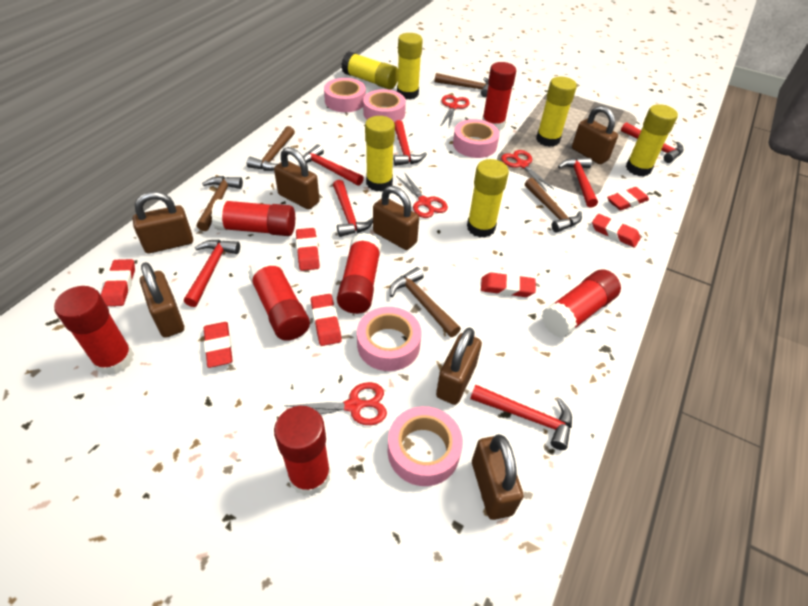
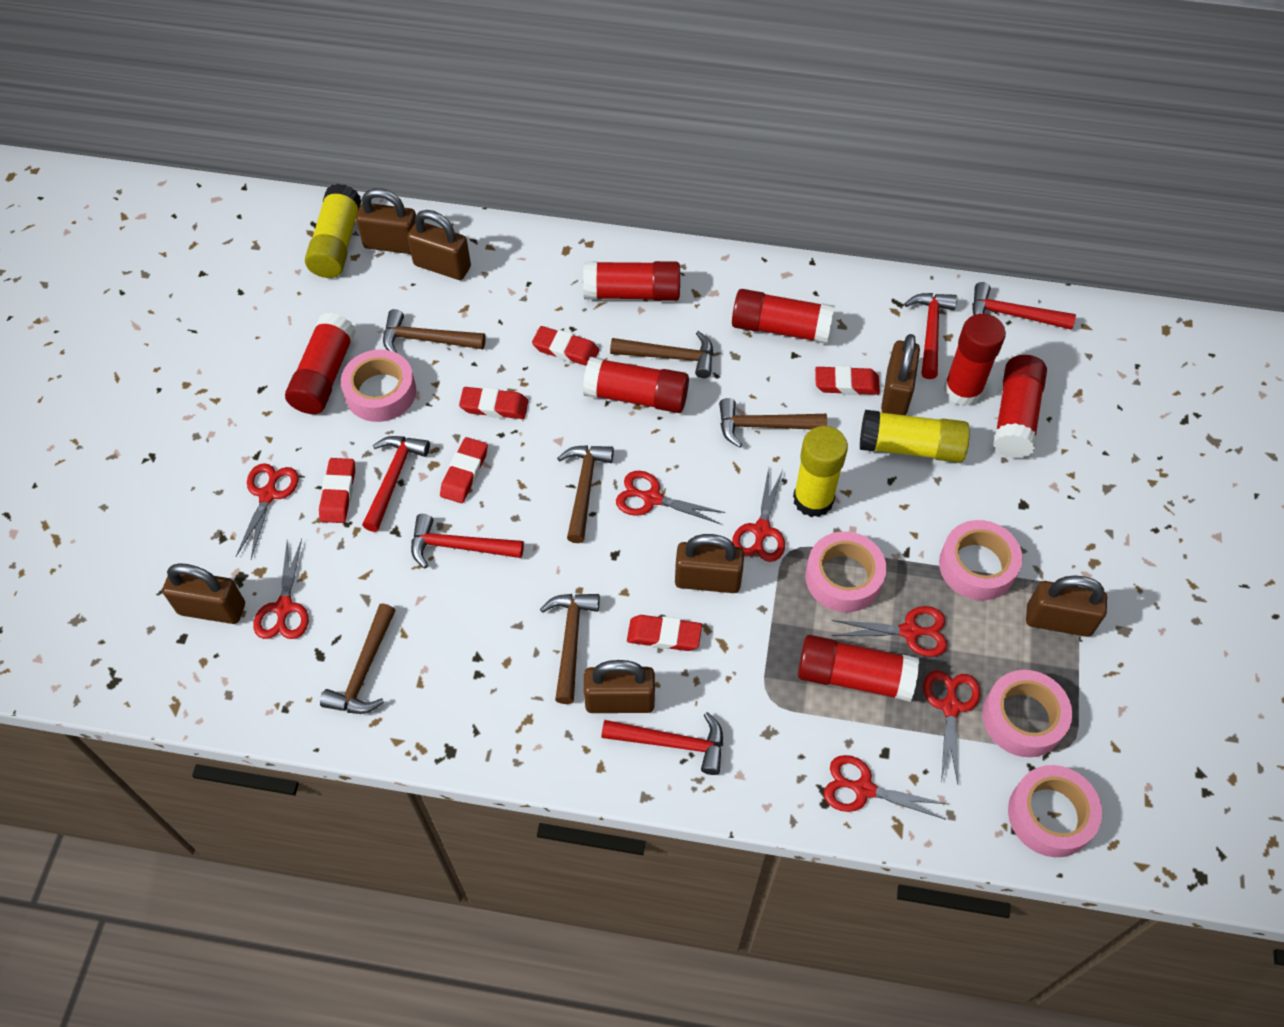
brown hammer: 5 -> 6
red eraser: 7 -> 6
red hammer: 7 -> 5
red scissors: 4 -> 7
yellow glue stick: 6 -> 3

